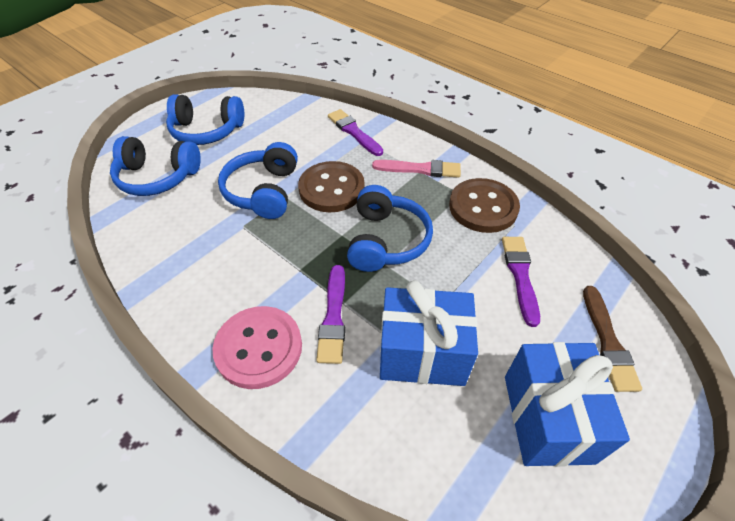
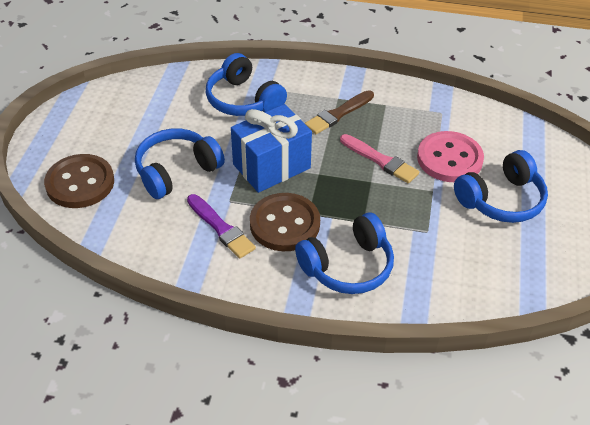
blue gift: 2 -> 1
purple brush: 3 -> 1

